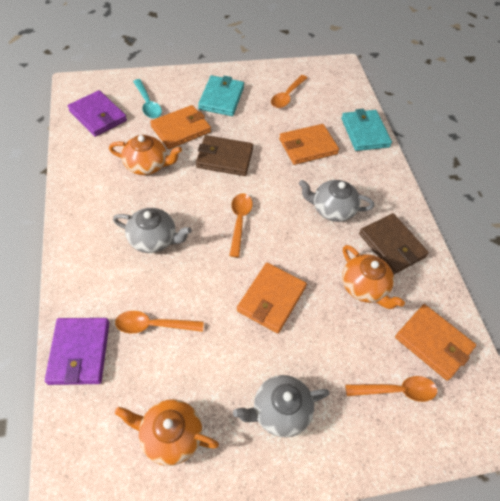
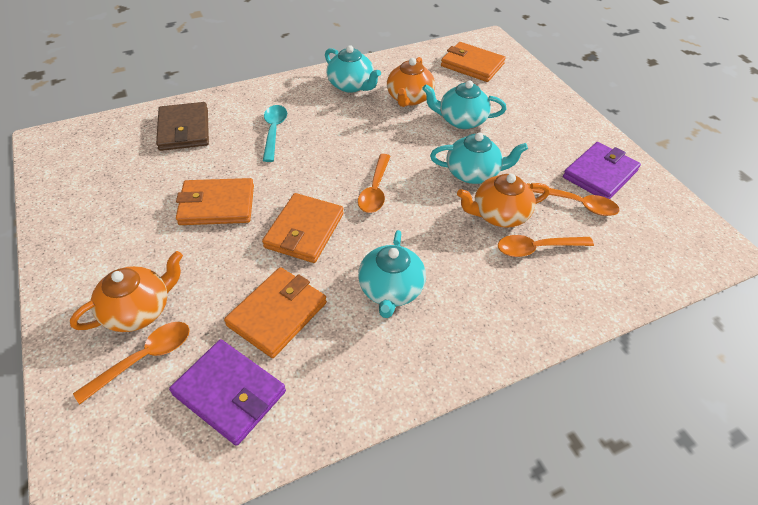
brown wallet: 2 -> 1
grey teapot: 3 -> 0
turquoise teapot: 0 -> 4
turquoise wallet: 2 -> 0

